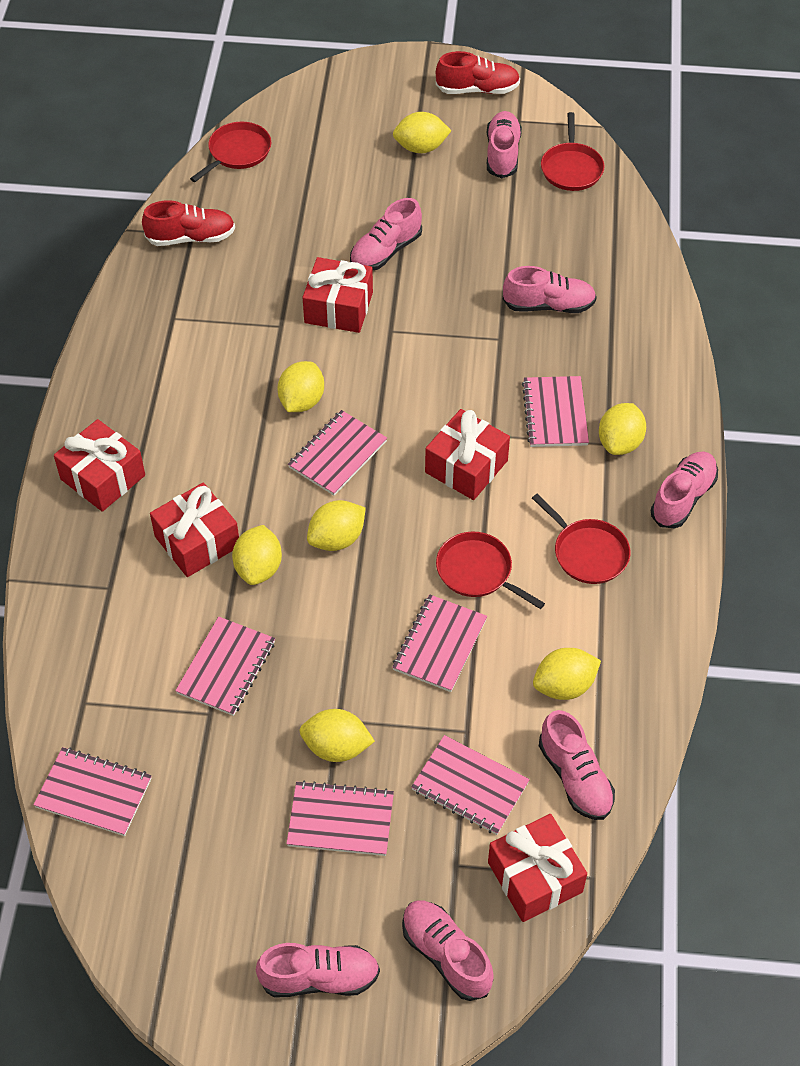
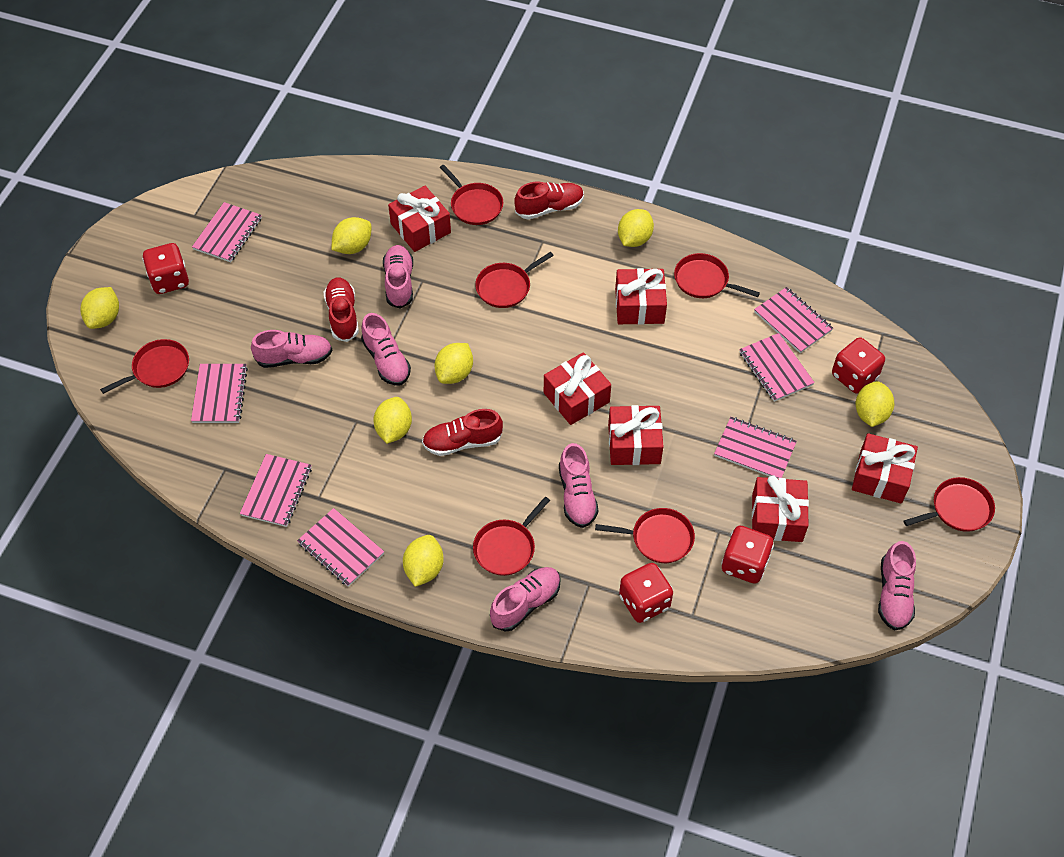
pink shoe: 7 -> 6
red dice: 0 -> 4
red gift: 5 -> 6
red pan: 4 -> 7
red shoe: 2 -> 3

